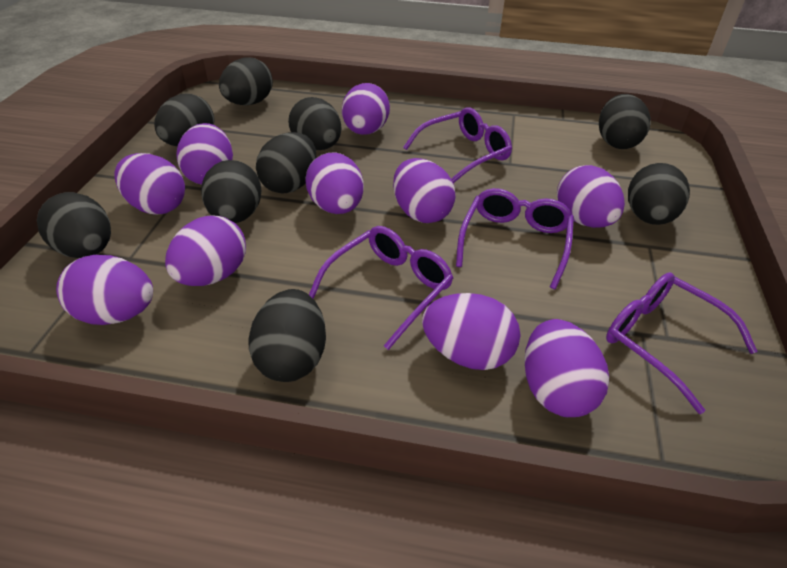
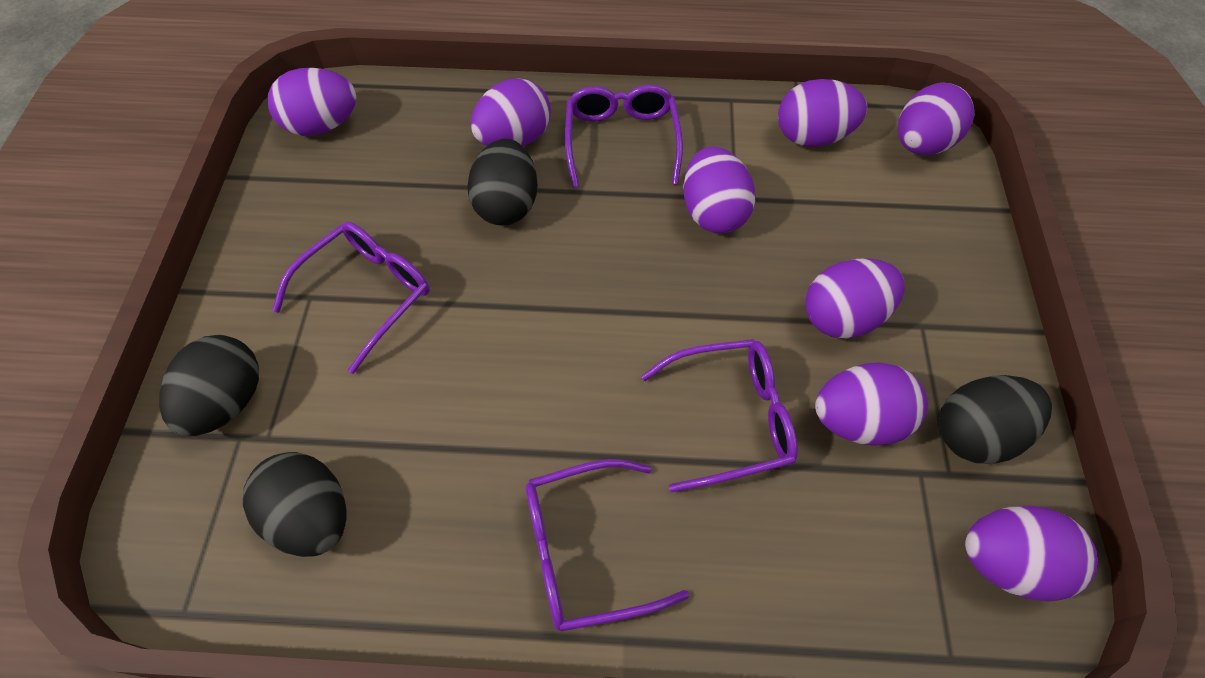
black egg: 9 -> 4
purple egg: 10 -> 8

